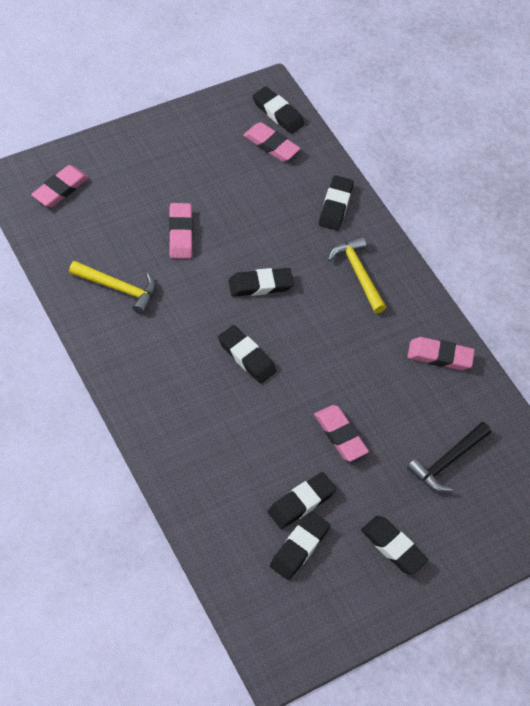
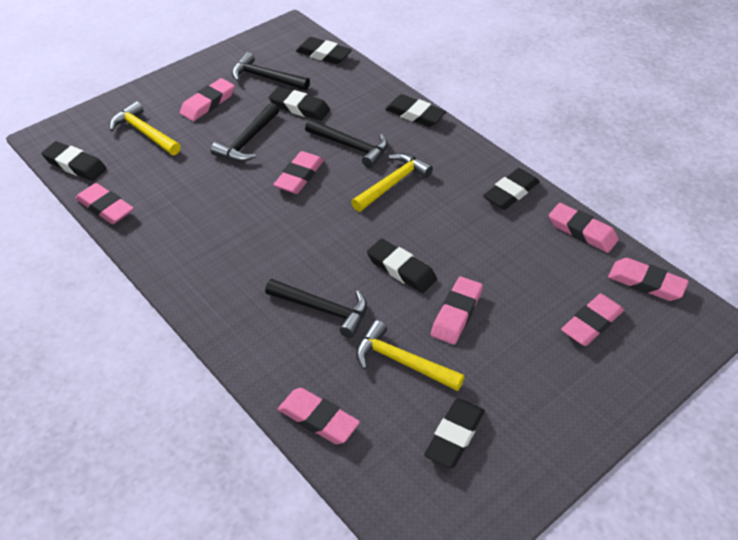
black hammer: 1 -> 4
pink eraser: 5 -> 8
yellow hammer: 2 -> 3

